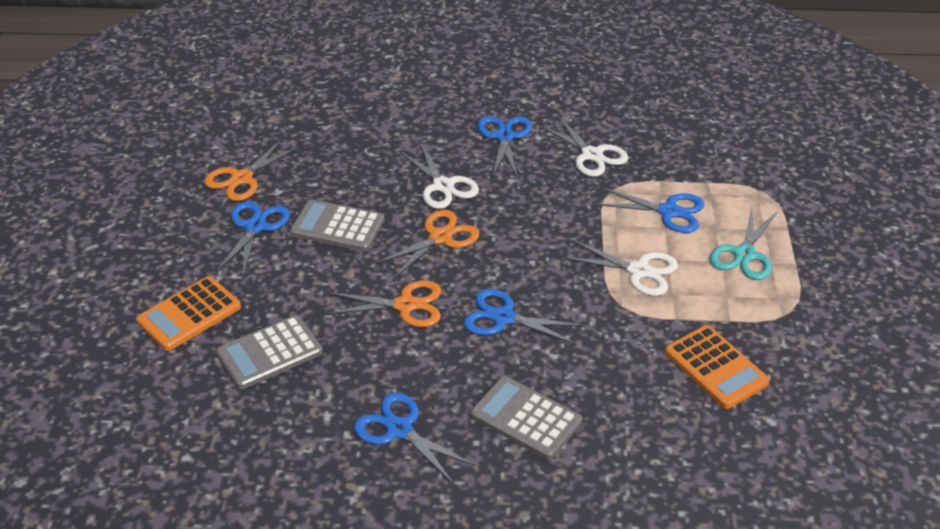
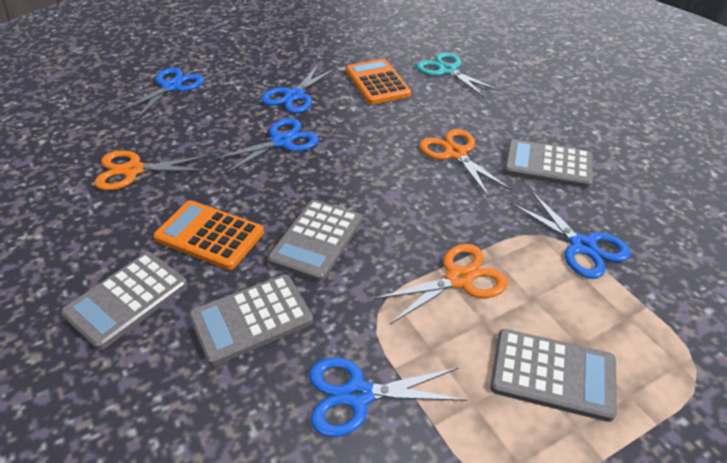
grey calculator: 3 -> 5
white scissors: 3 -> 0

